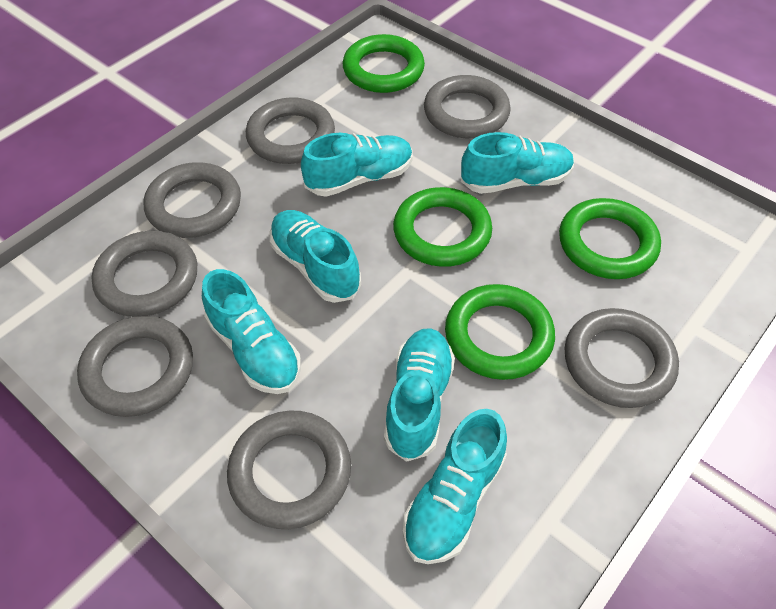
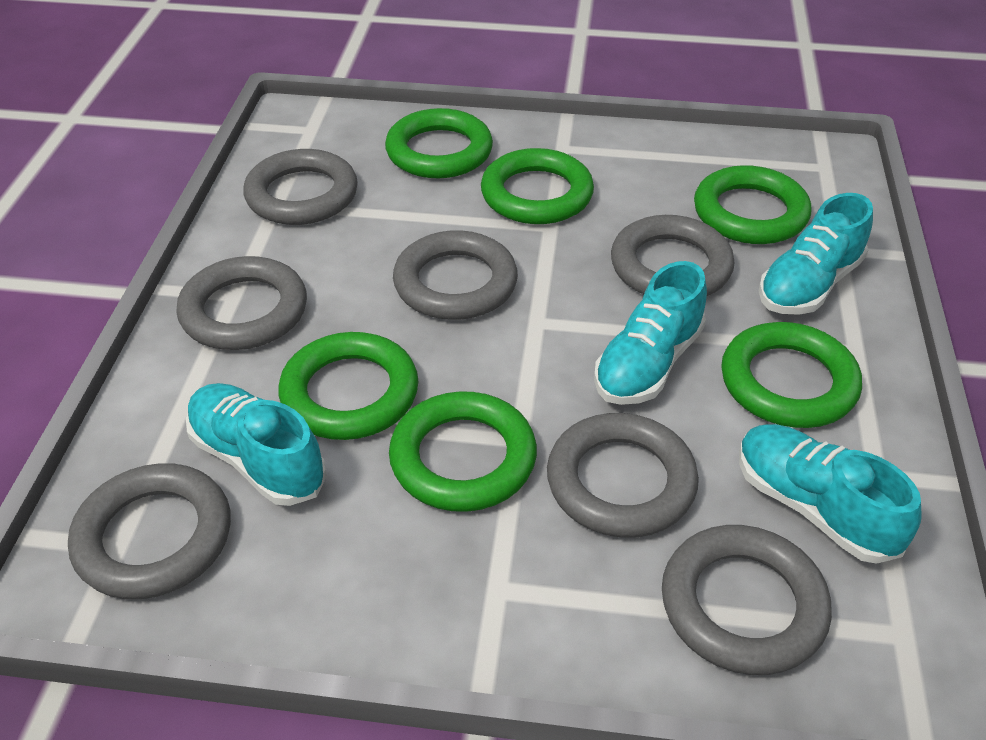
green ring: 4 -> 6
turquoise shoe: 6 -> 4

